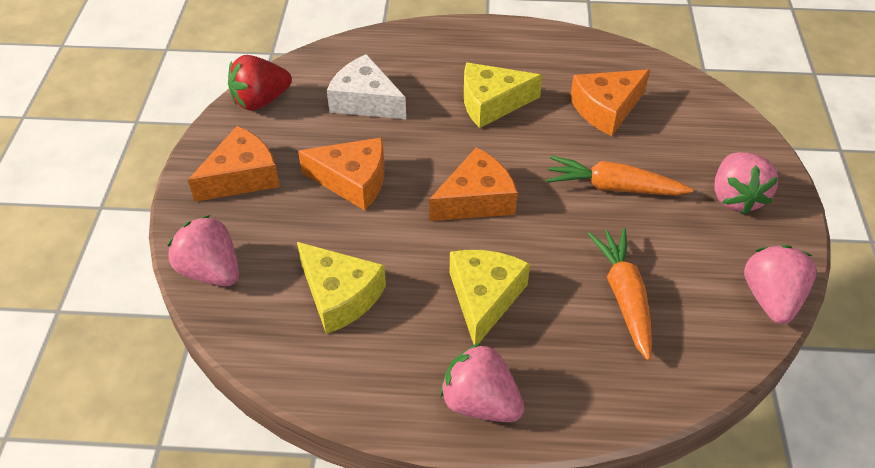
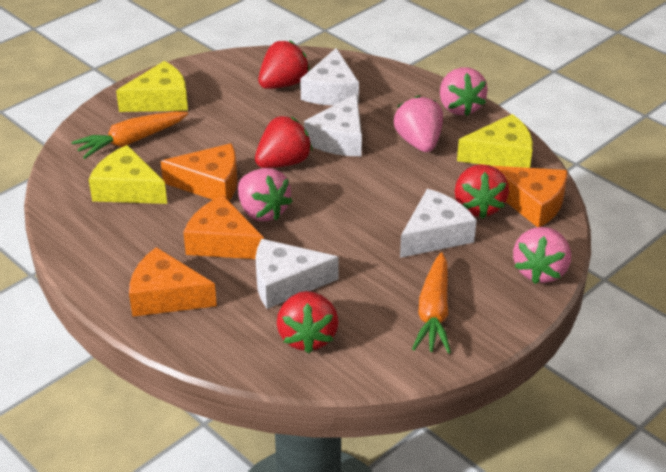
red strawberry: 1 -> 4
white cheese: 1 -> 4

